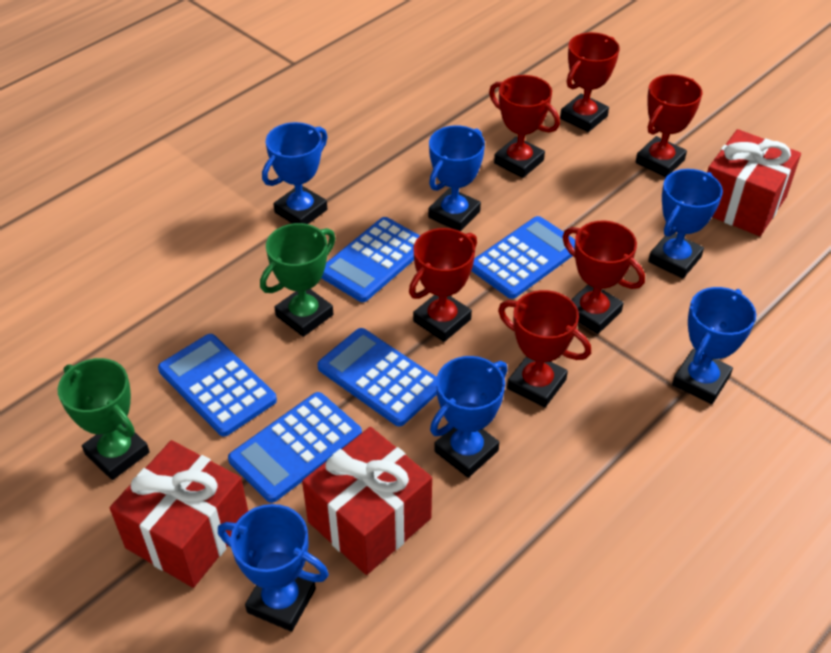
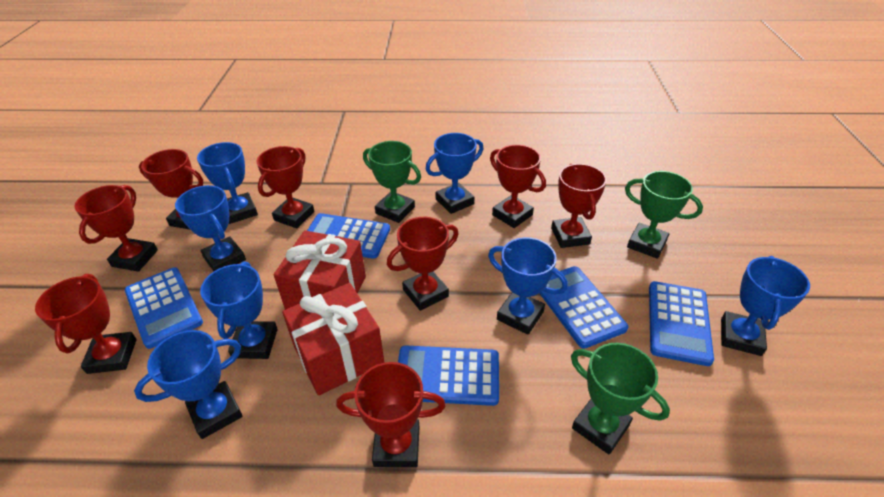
blue trophy: 6 -> 7
green trophy: 2 -> 3
red gift: 3 -> 2
red trophy: 6 -> 8

